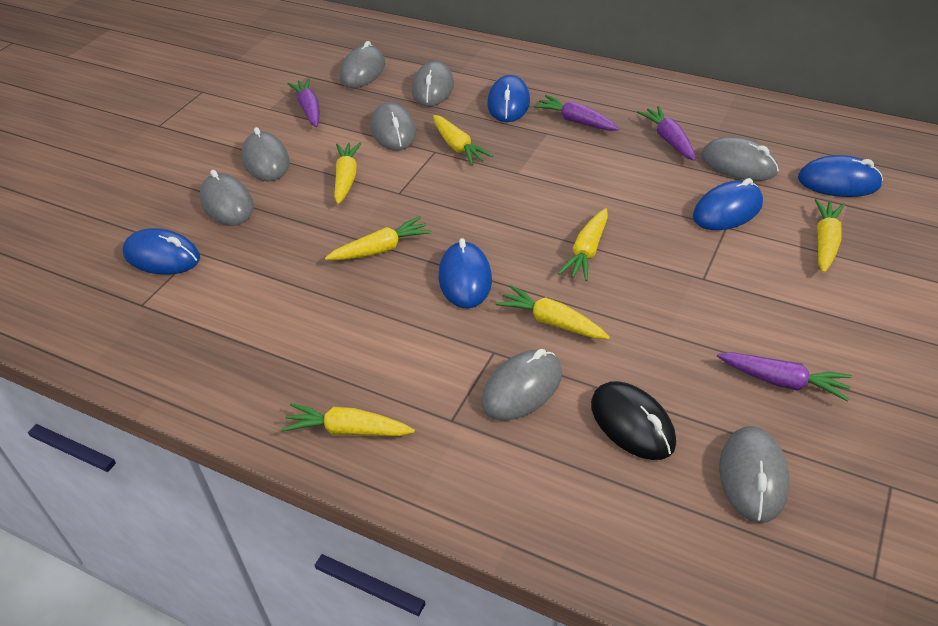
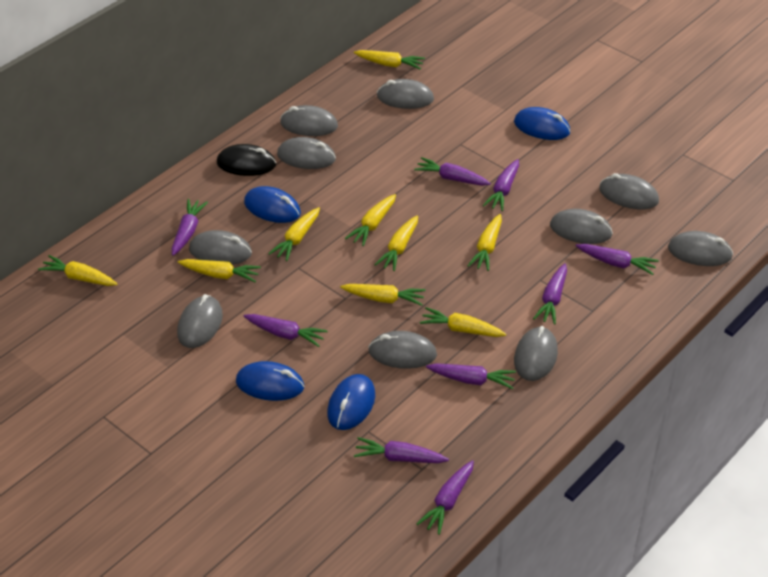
blue mouse: 5 -> 4
grey mouse: 8 -> 10
purple carrot: 4 -> 9
yellow carrot: 7 -> 9

